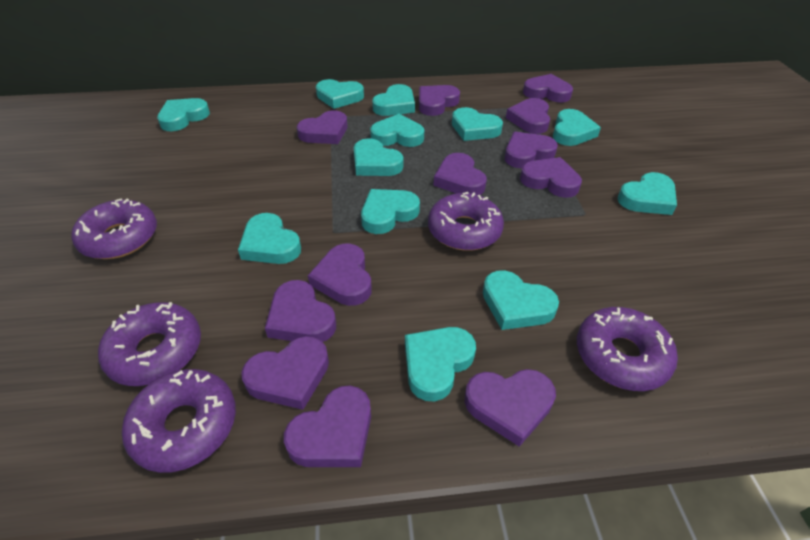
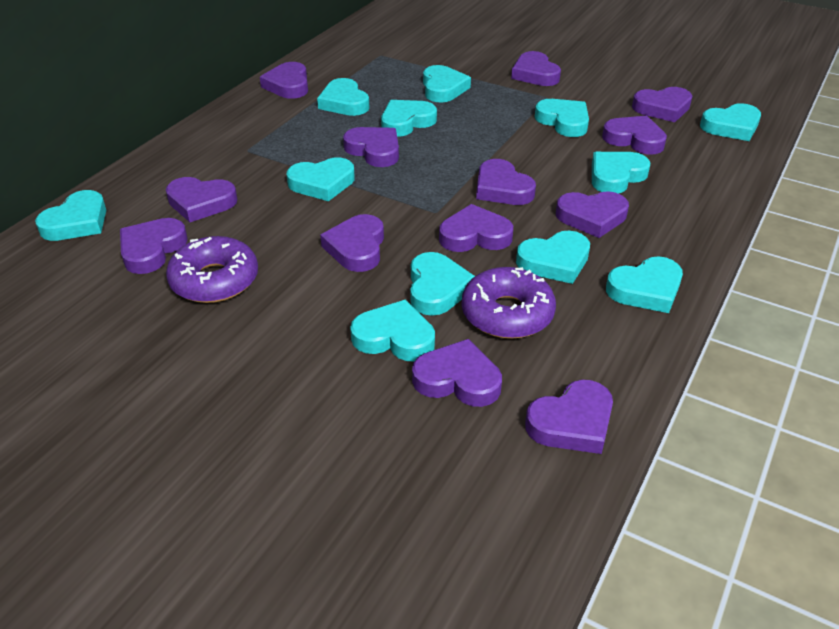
purple donut: 5 -> 2
purple heart: 12 -> 13

